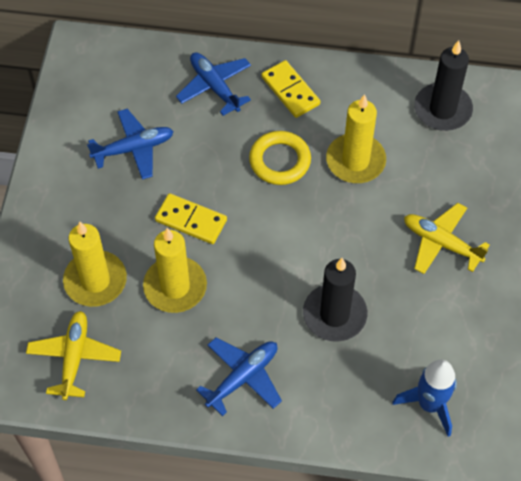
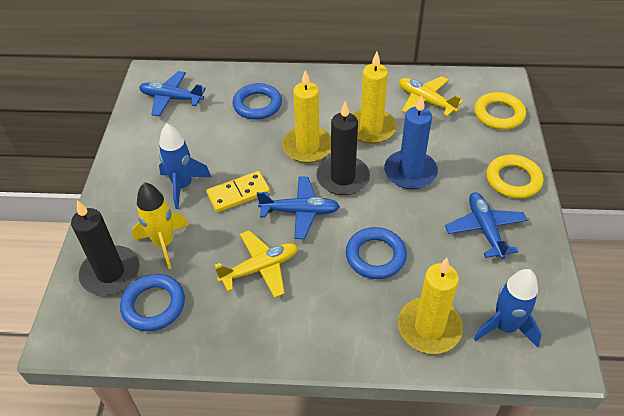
blue candle: 0 -> 1
blue ring: 0 -> 3
blue rocket: 1 -> 2
yellow domino: 2 -> 1
yellow ring: 1 -> 2
yellow rocket: 0 -> 1

